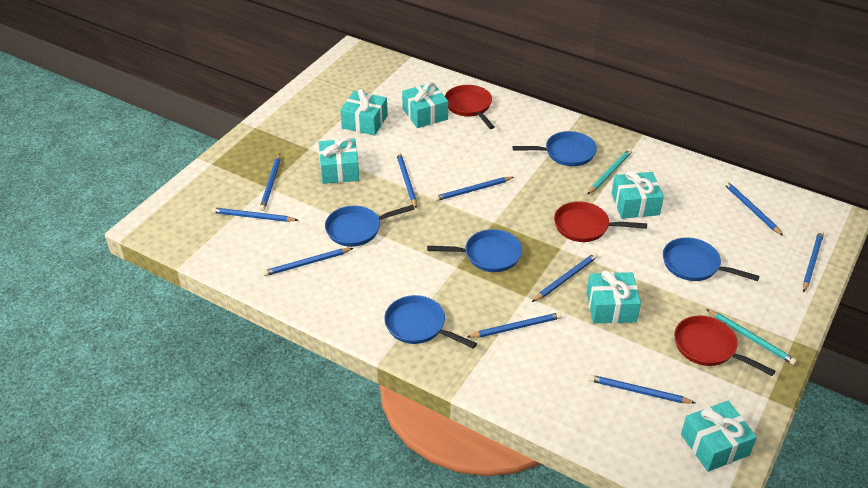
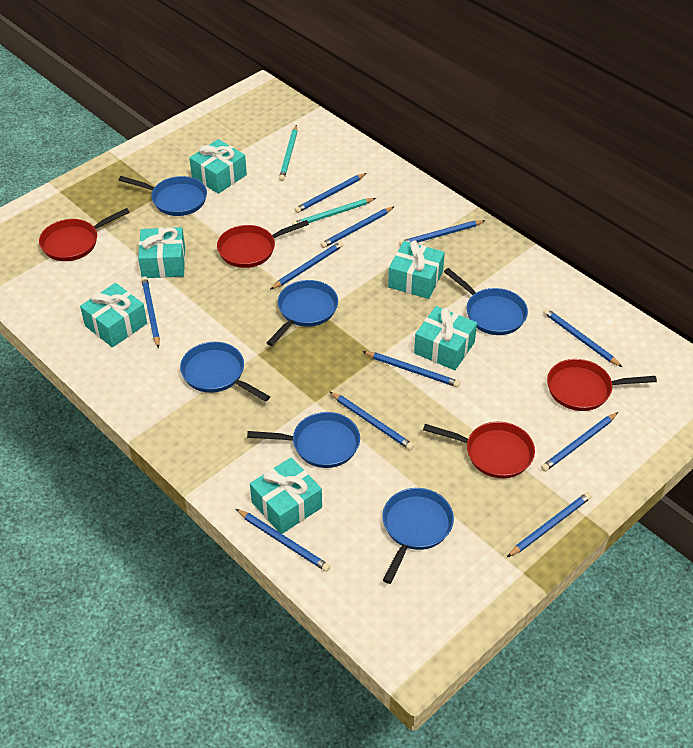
blue pan: 5 -> 6
blue pencil: 10 -> 11
red pan: 3 -> 4

